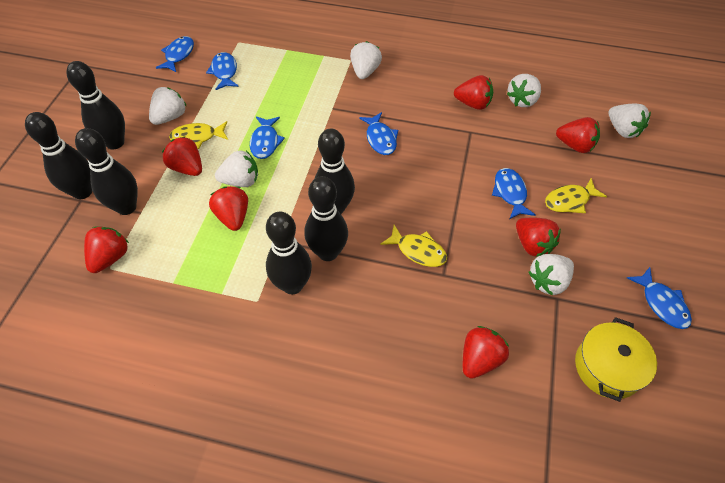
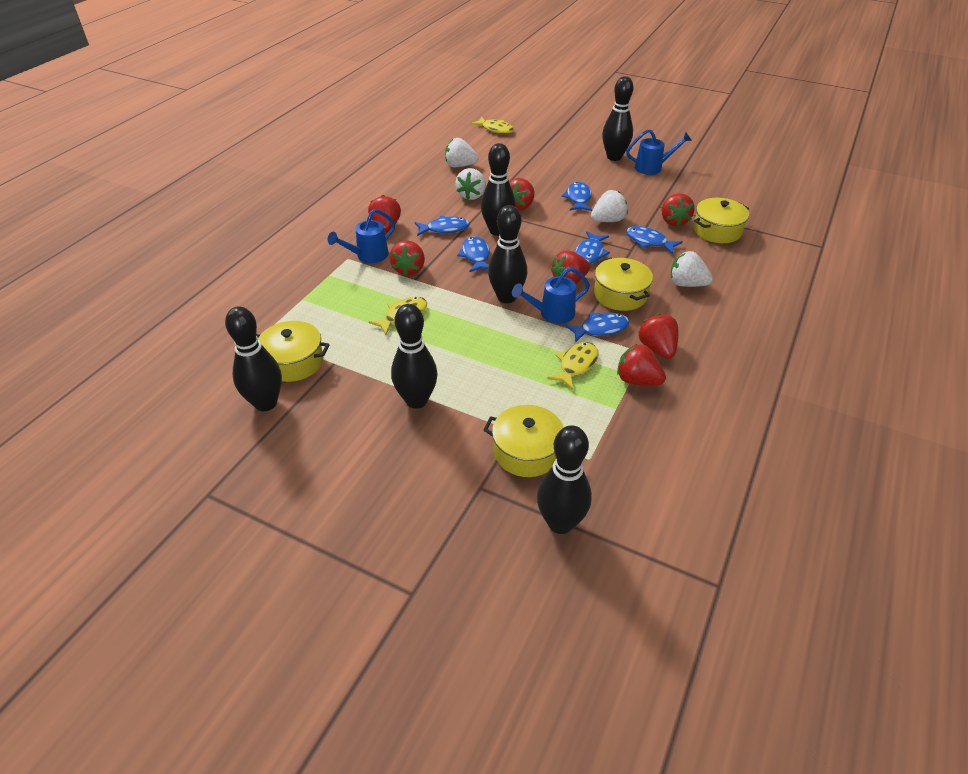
blue watering can: 0 -> 3
white strawberry: 6 -> 4
yellow pot: 1 -> 4

